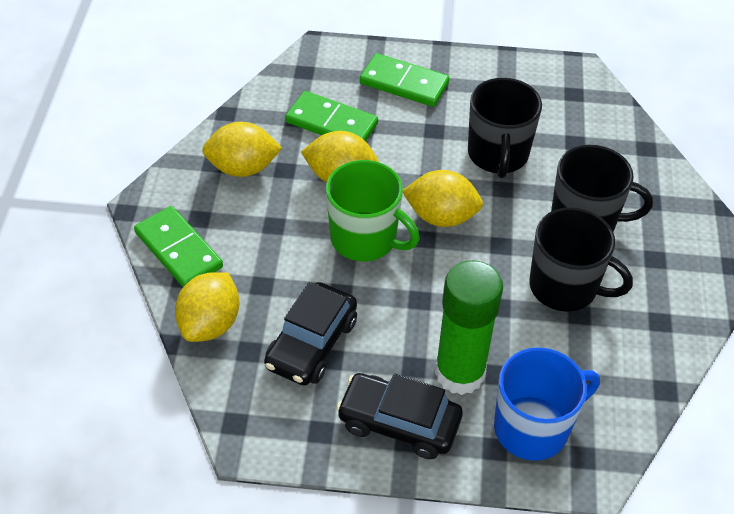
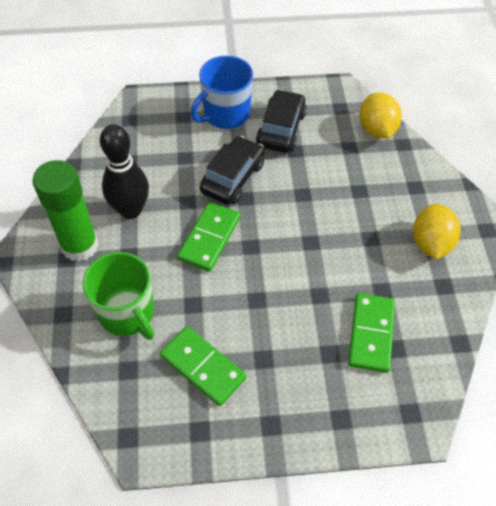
black bowling pin: 0 -> 1
black mug: 3 -> 0
yellow lemon: 4 -> 2

